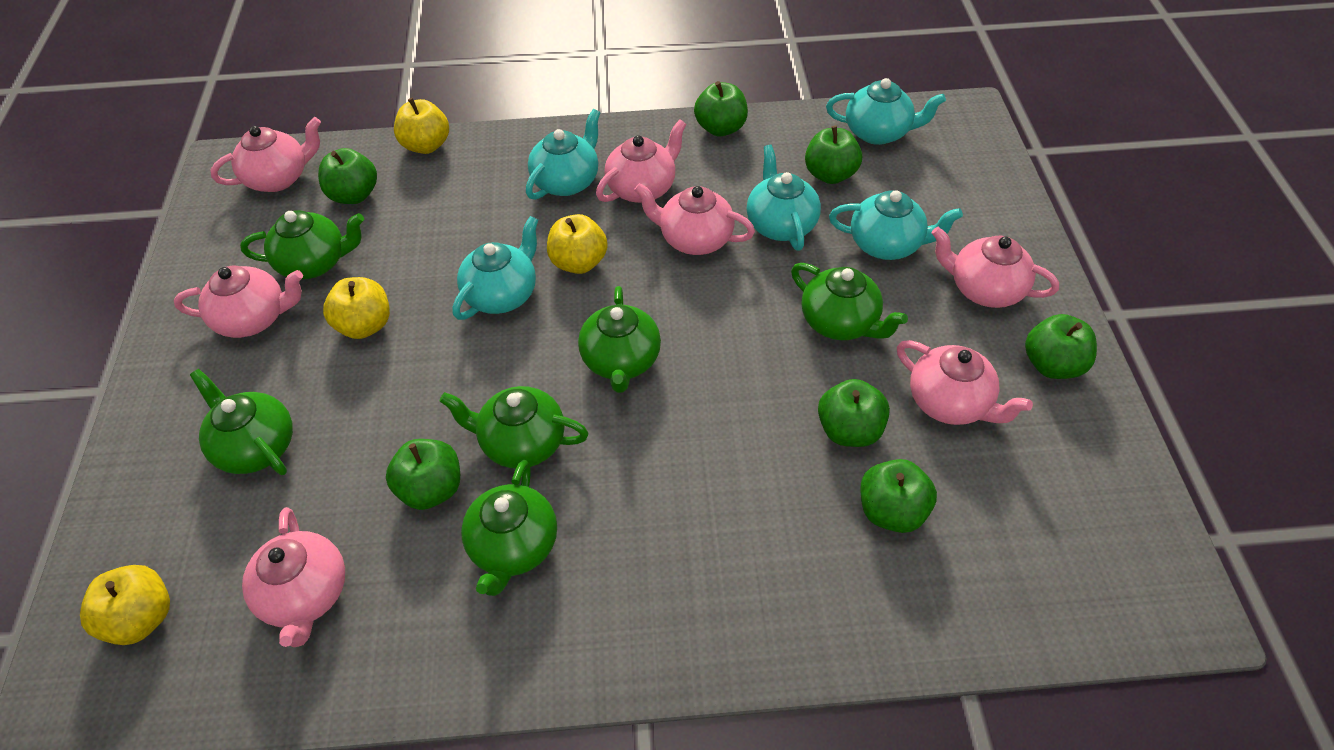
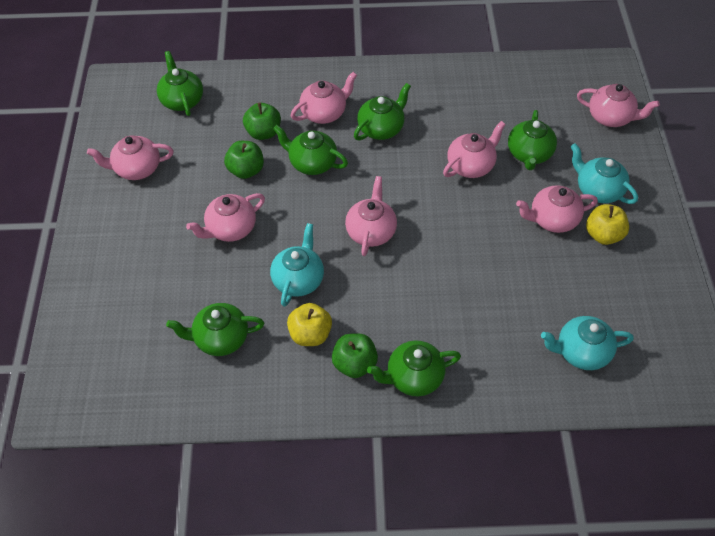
green apple: 7 -> 3
turquoise teapot: 5 -> 3
yellow apple: 4 -> 2

